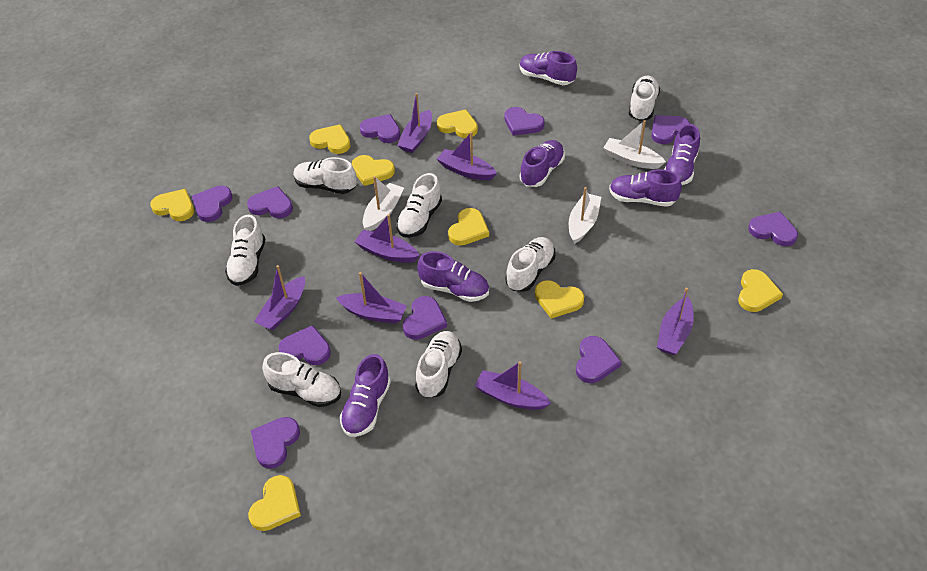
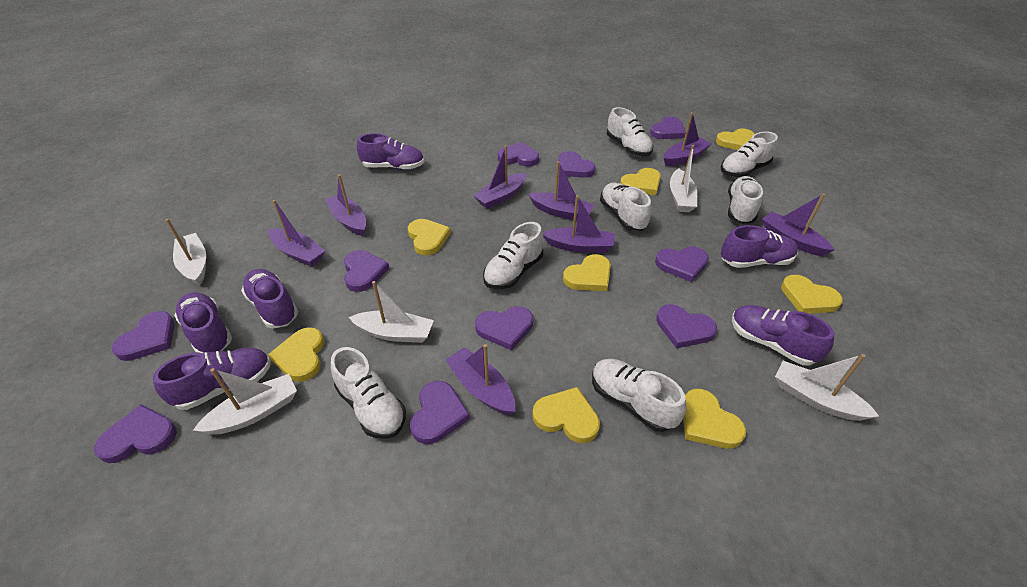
purple boat: 7 -> 8
white boat: 3 -> 5

